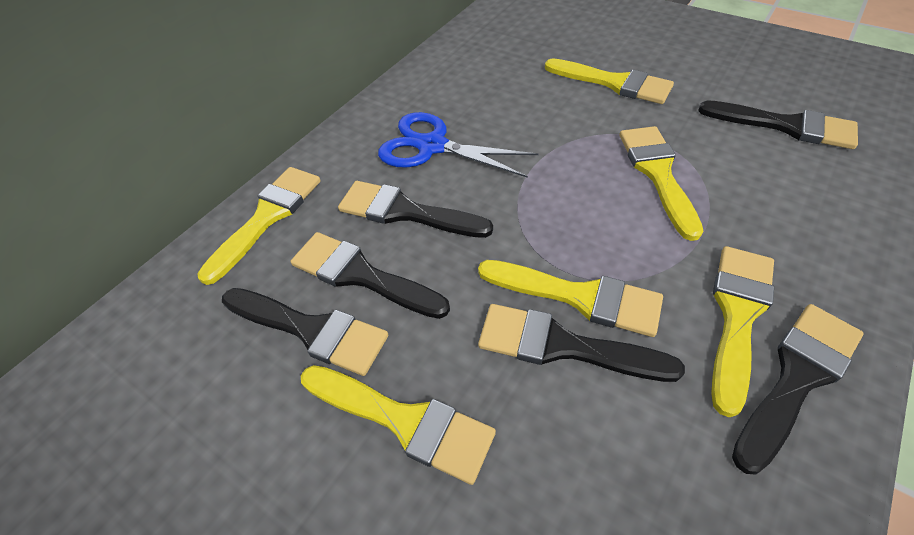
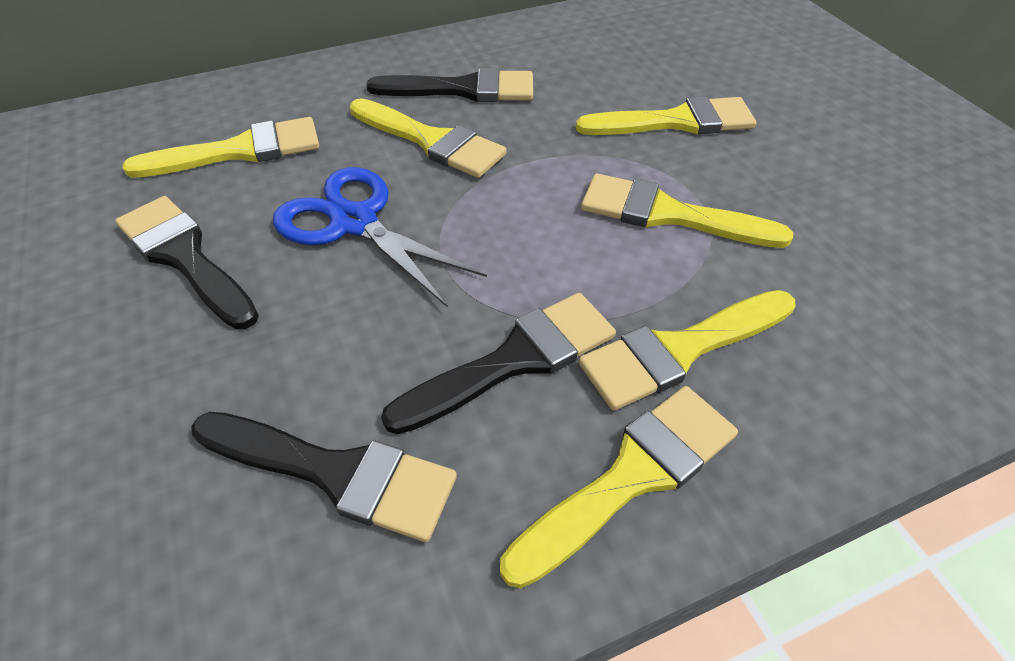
black brush: 6 -> 4

